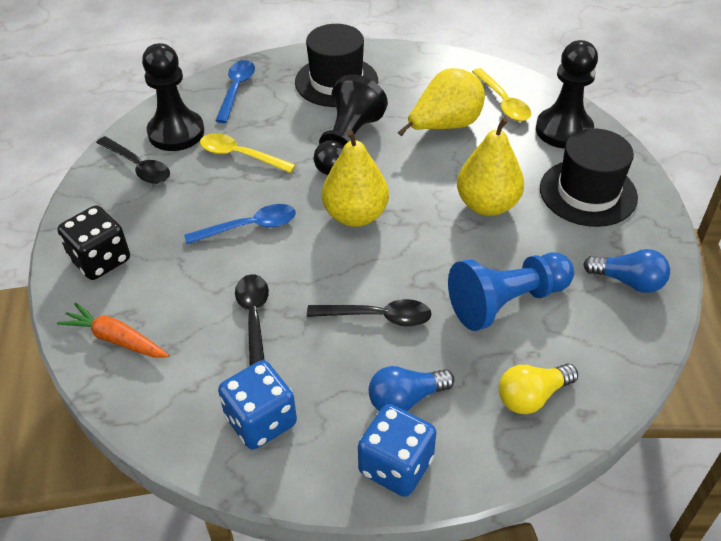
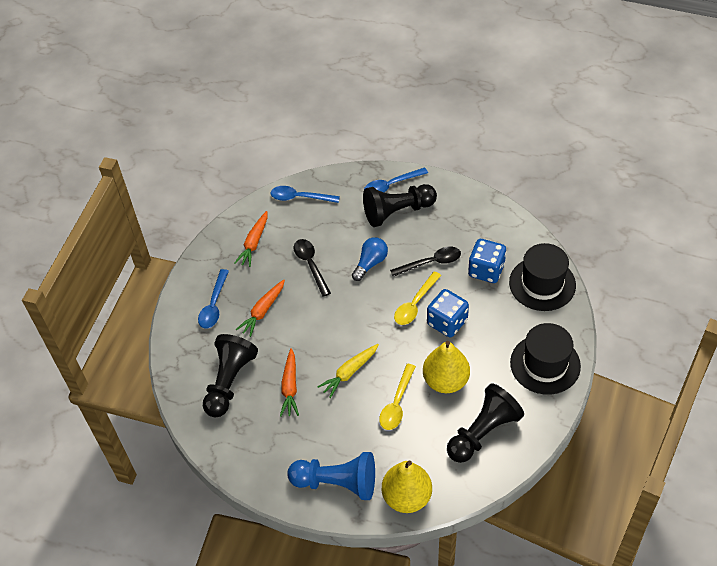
black dice: 1 -> 0
black spoon: 3 -> 2
blue light bulb: 2 -> 1
blue spoon: 2 -> 3
orange carrot: 1 -> 3
yellow carrot: 0 -> 1
yellow light bulb: 1 -> 0
yellow pear: 3 -> 2

